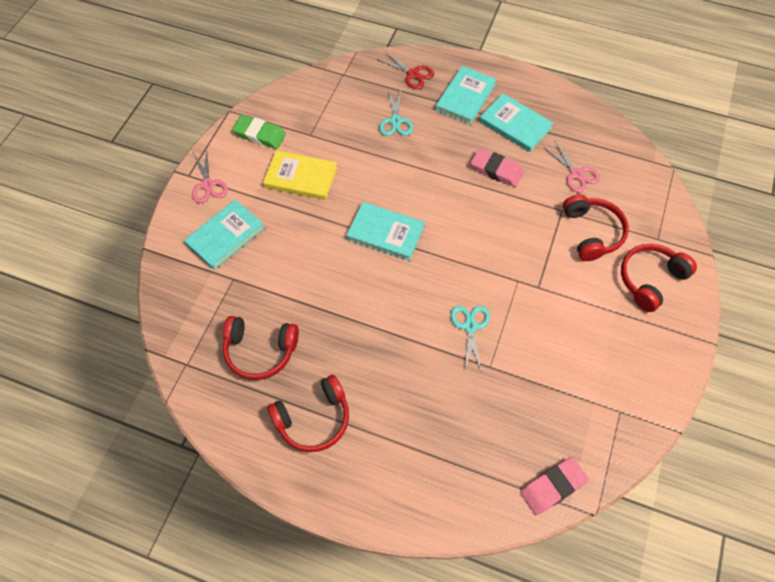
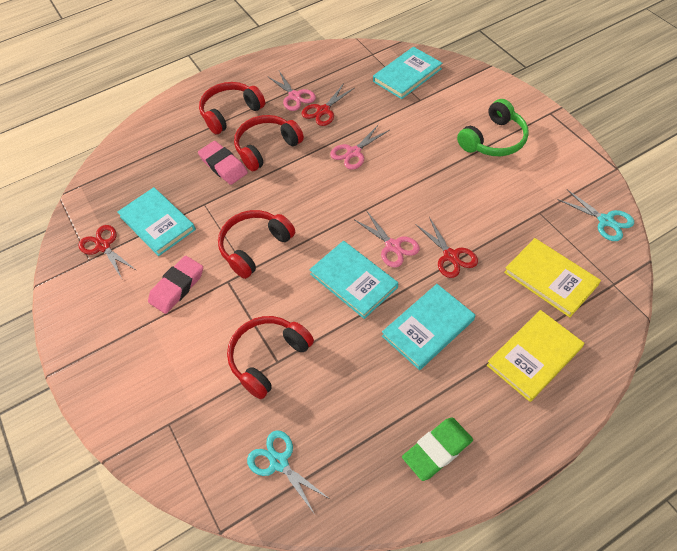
green headphones: 0 -> 1
pink scissors: 2 -> 3
red scissors: 1 -> 3
yellow book: 1 -> 2

